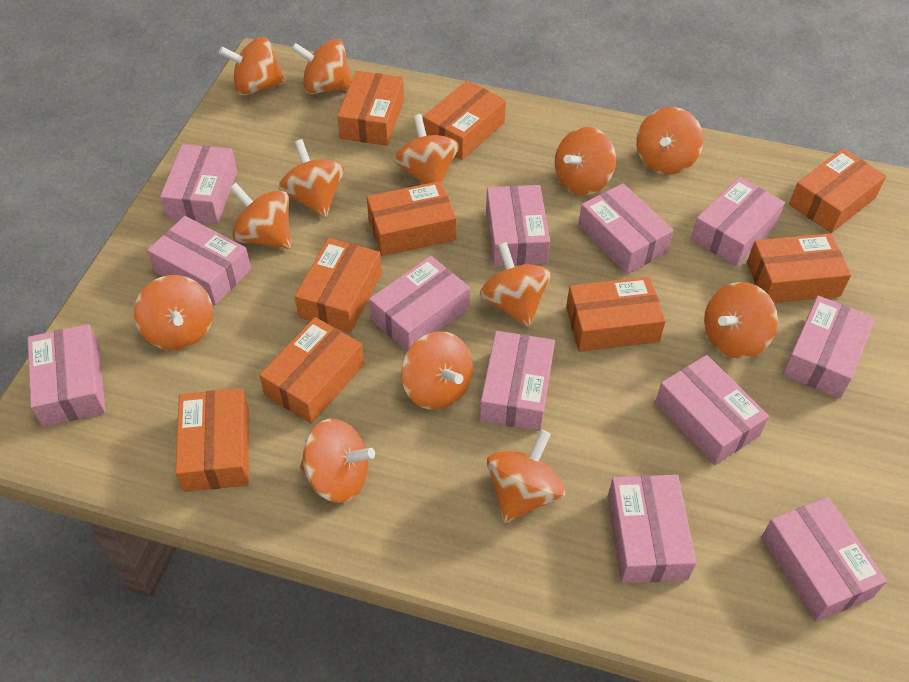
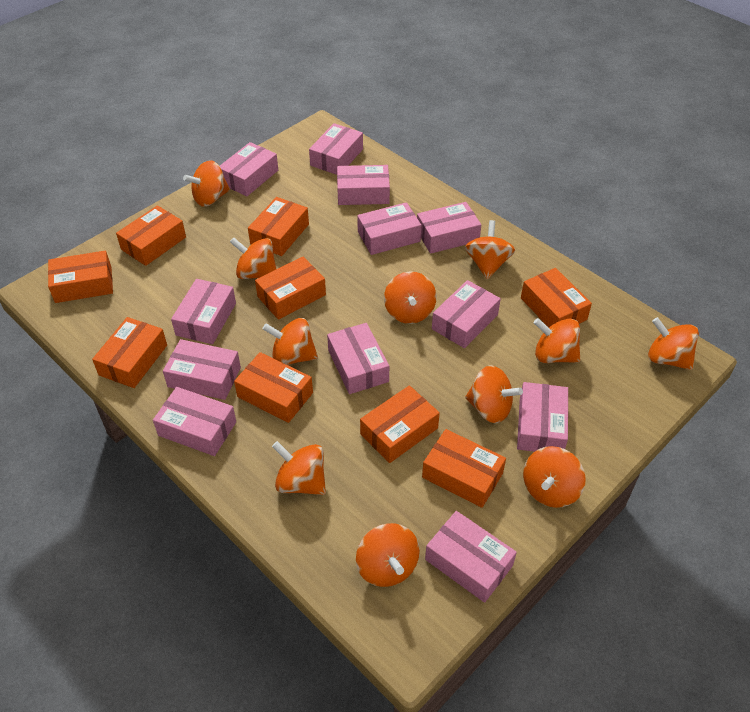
orange spinning top: 13 -> 11

